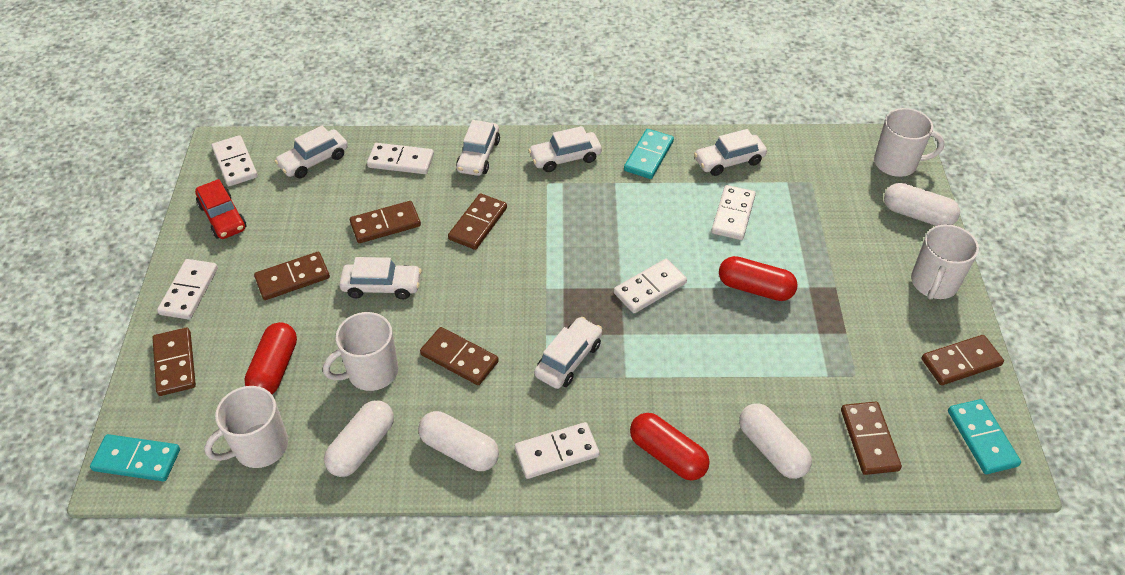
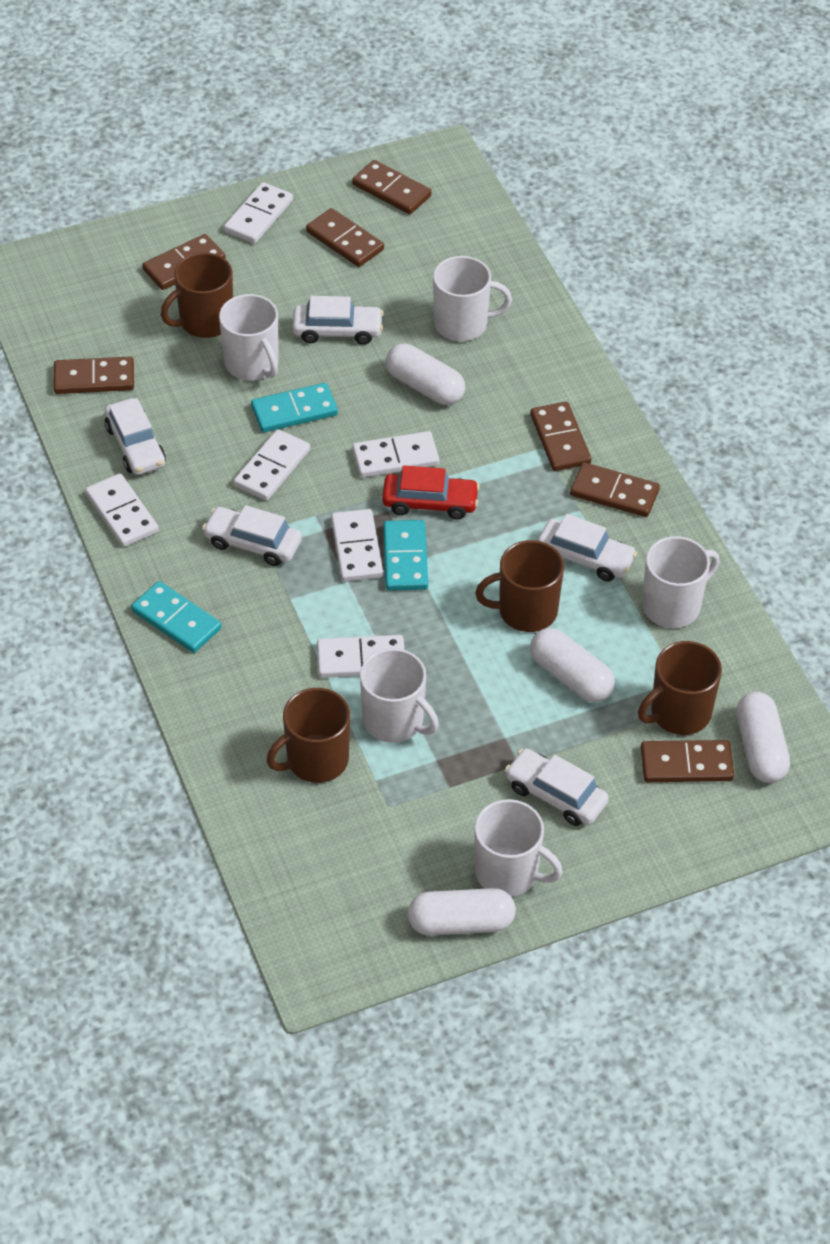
brown mug: 0 -> 4
red capsule: 3 -> 0
white car: 6 -> 5
white mug: 4 -> 5

